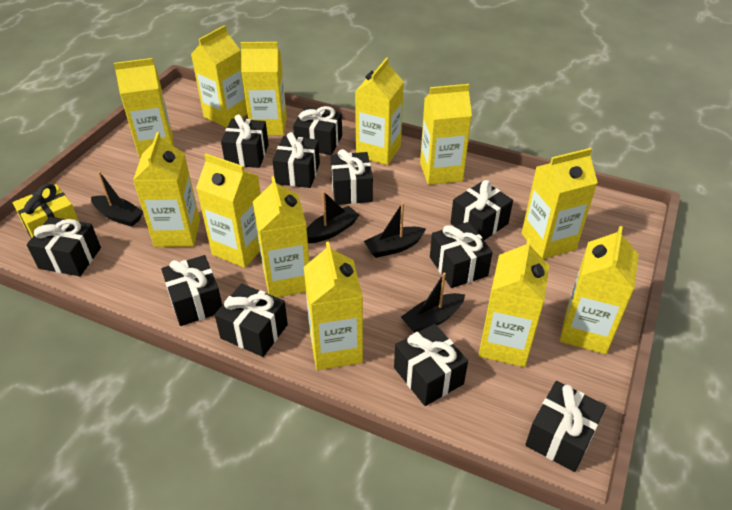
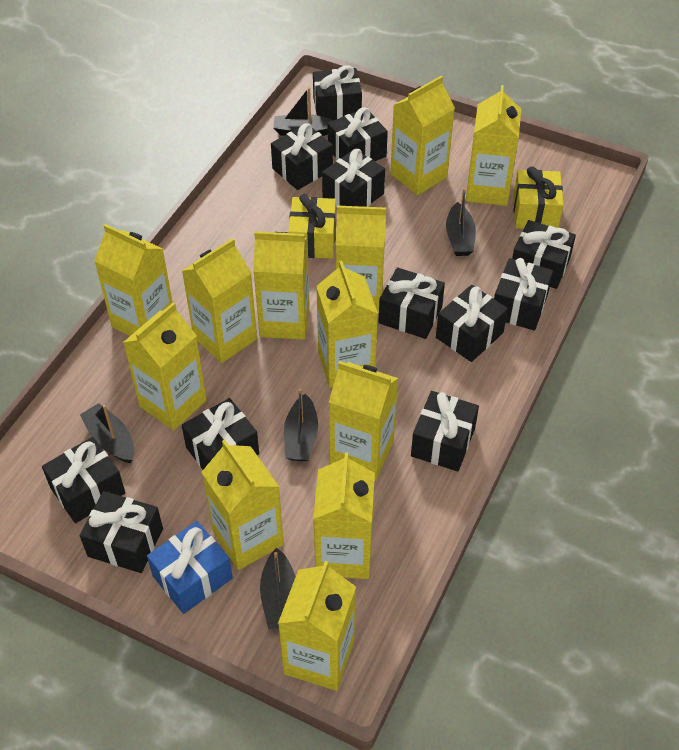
black boat: 4 -> 5
black gift: 11 -> 12
blue gift: 0 -> 1
yellow gift: 1 -> 2

